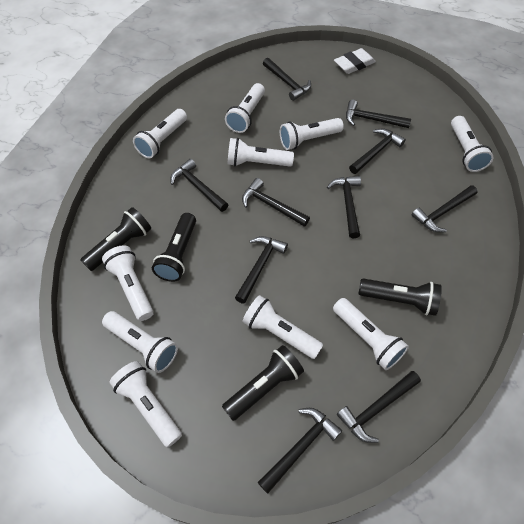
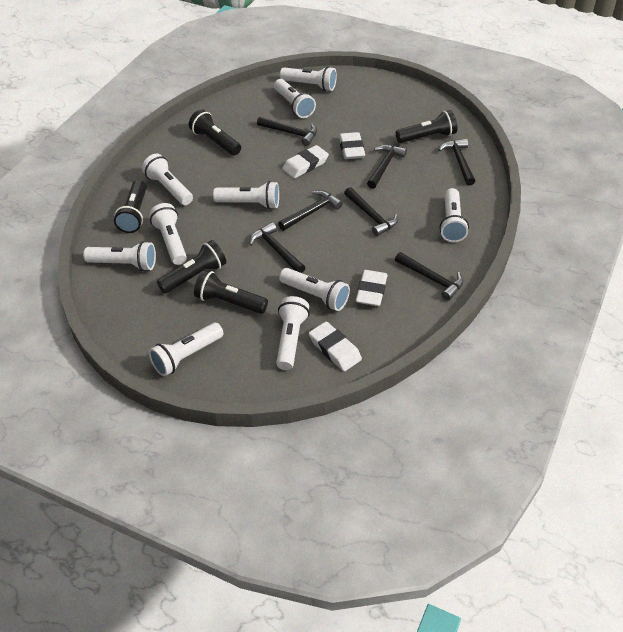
black flashlight: 4 -> 5
black hammer: 10 -> 7
white eraser: 1 -> 4

